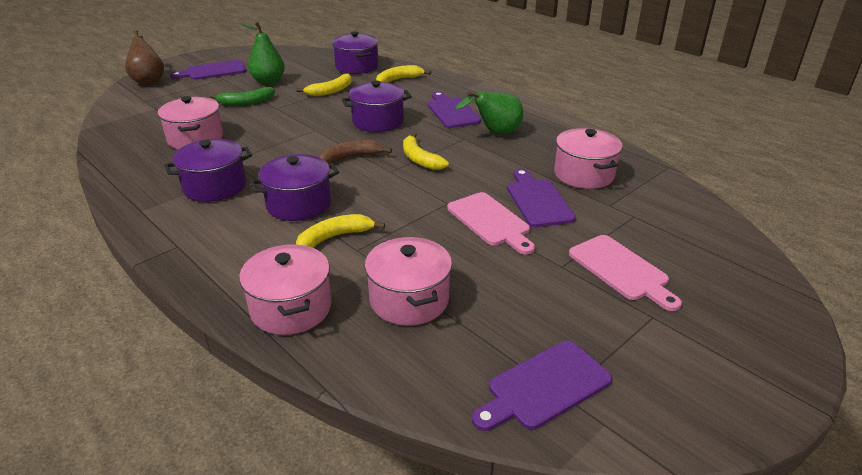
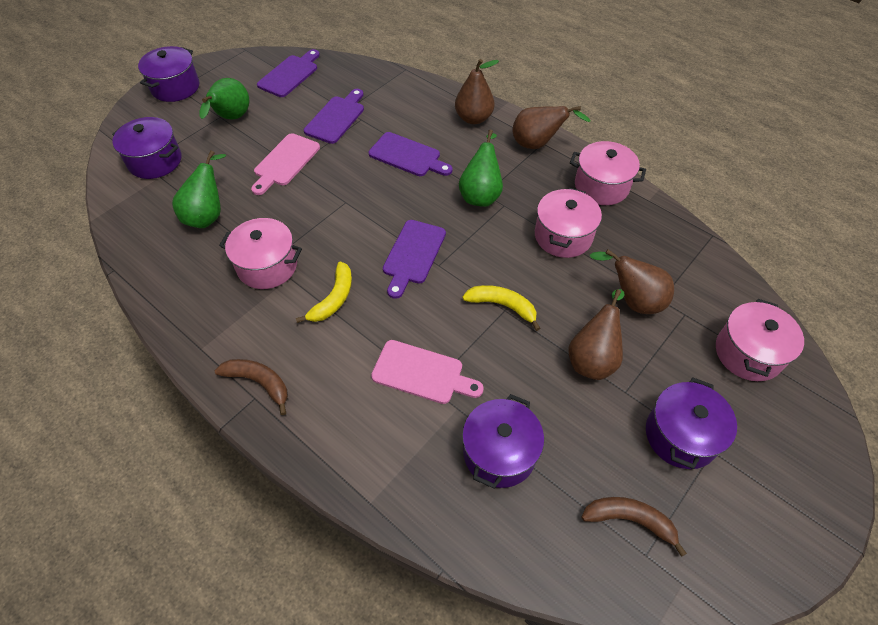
brown banana: 1 -> 2
brown pear: 1 -> 4
green banana: 1 -> 0
green pear: 2 -> 3
yellow banana: 4 -> 2

